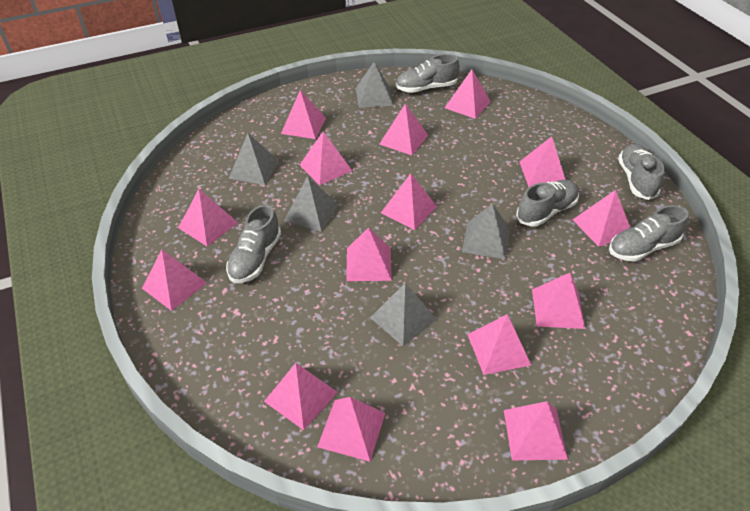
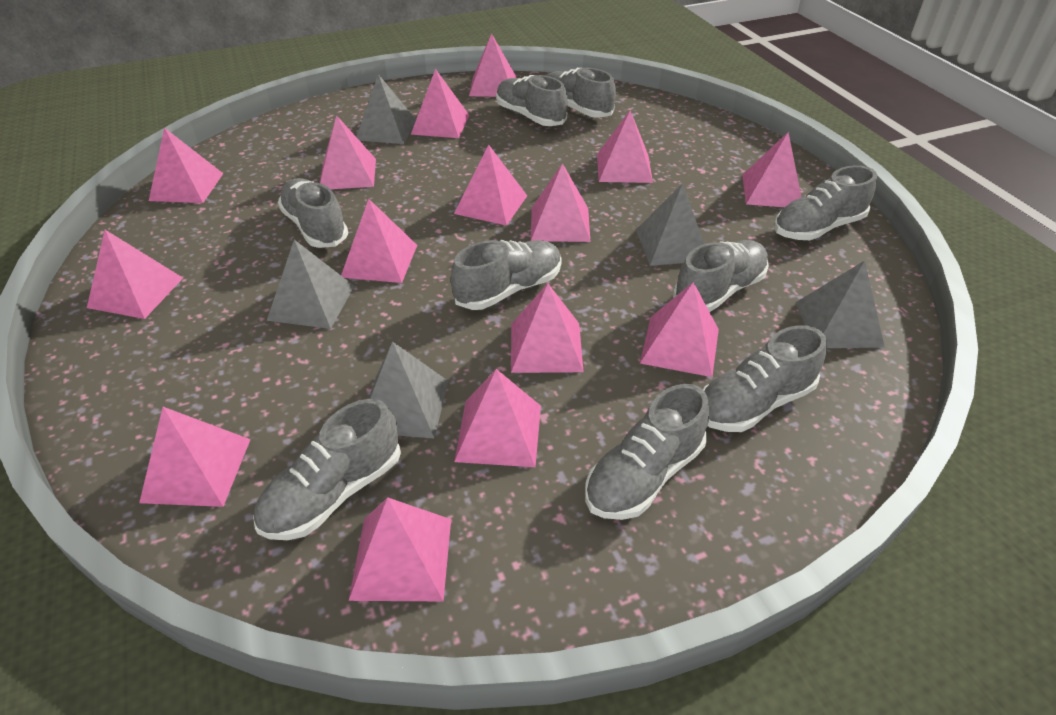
grey shoe: 5 -> 9

